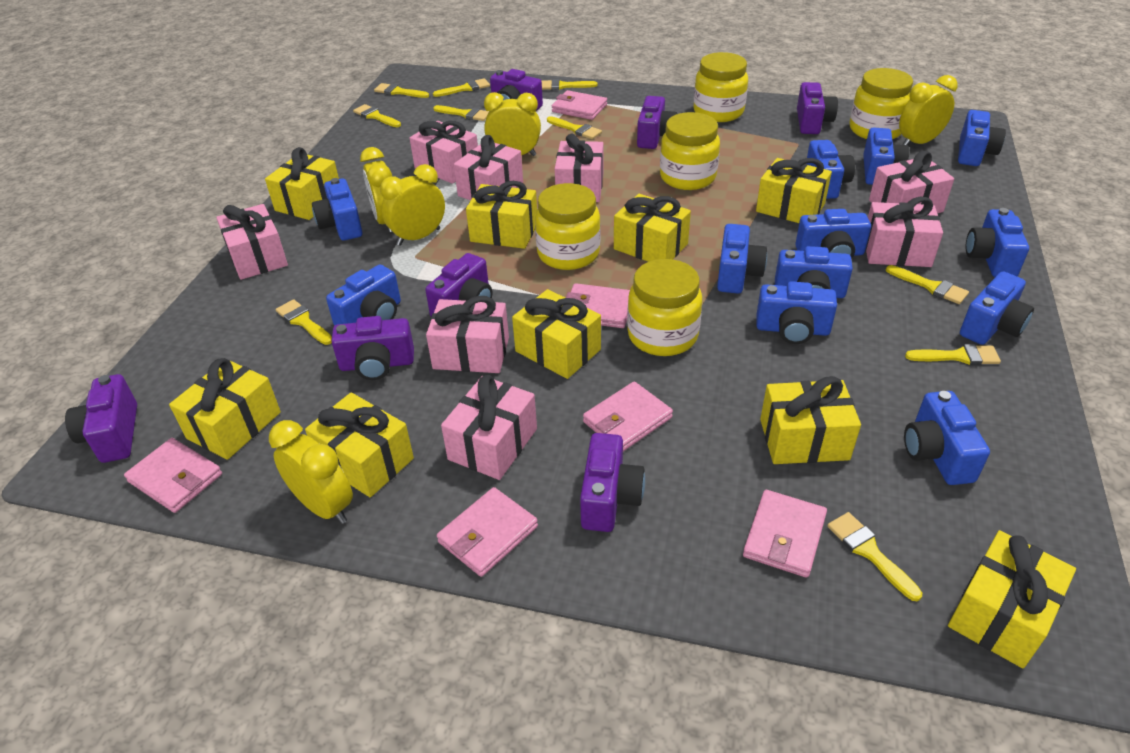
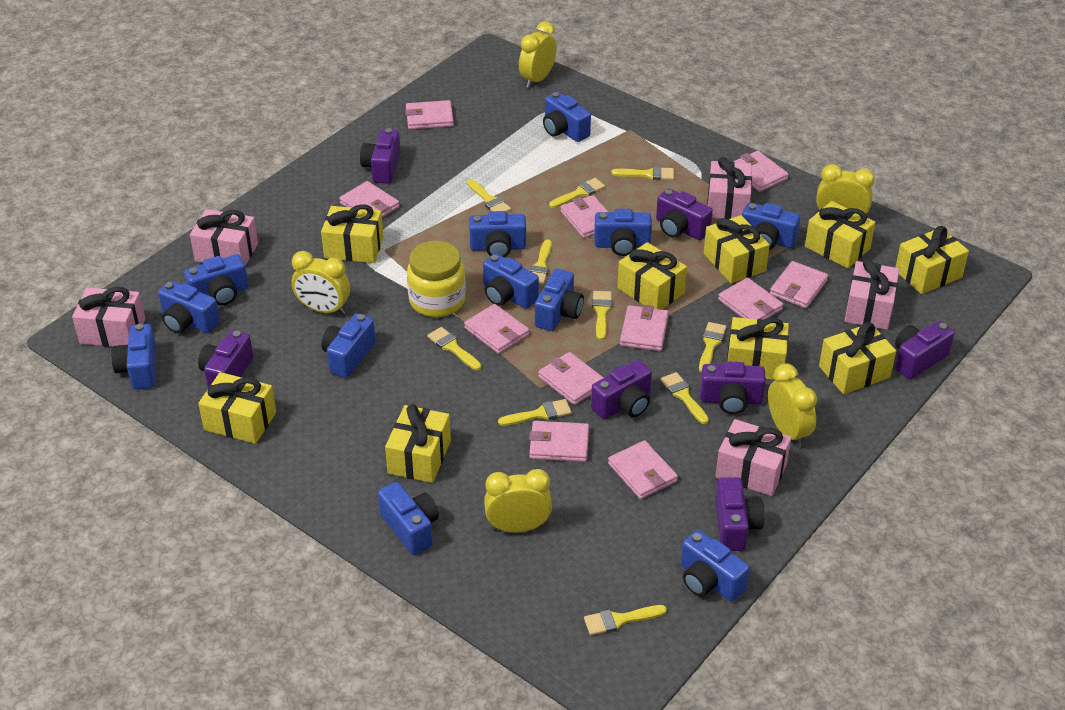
pink gift: 8 -> 5
pink wallet: 6 -> 11
yellow jar: 5 -> 1

